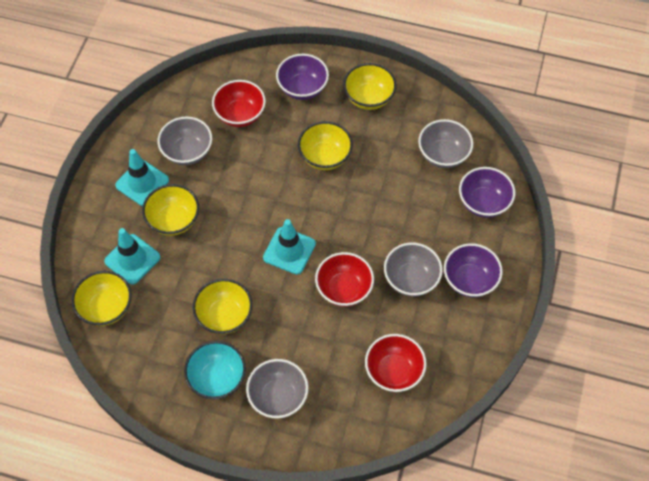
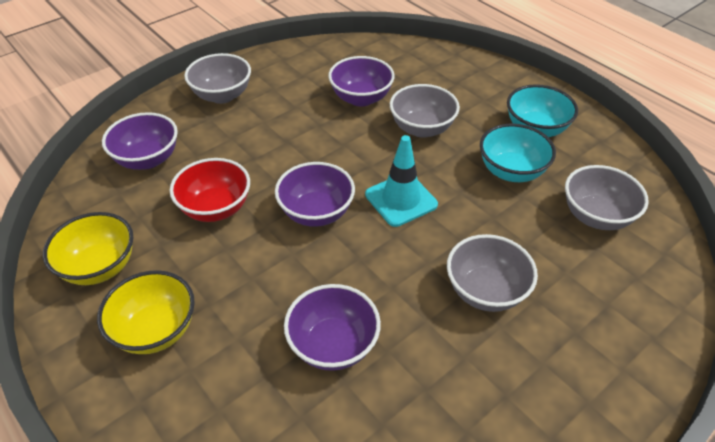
purple bowl: 3 -> 4
red bowl: 3 -> 1
turquoise bowl: 1 -> 2
turquoise traffic cone: 3 -> 1
yellow bowl: 5 -> 2

